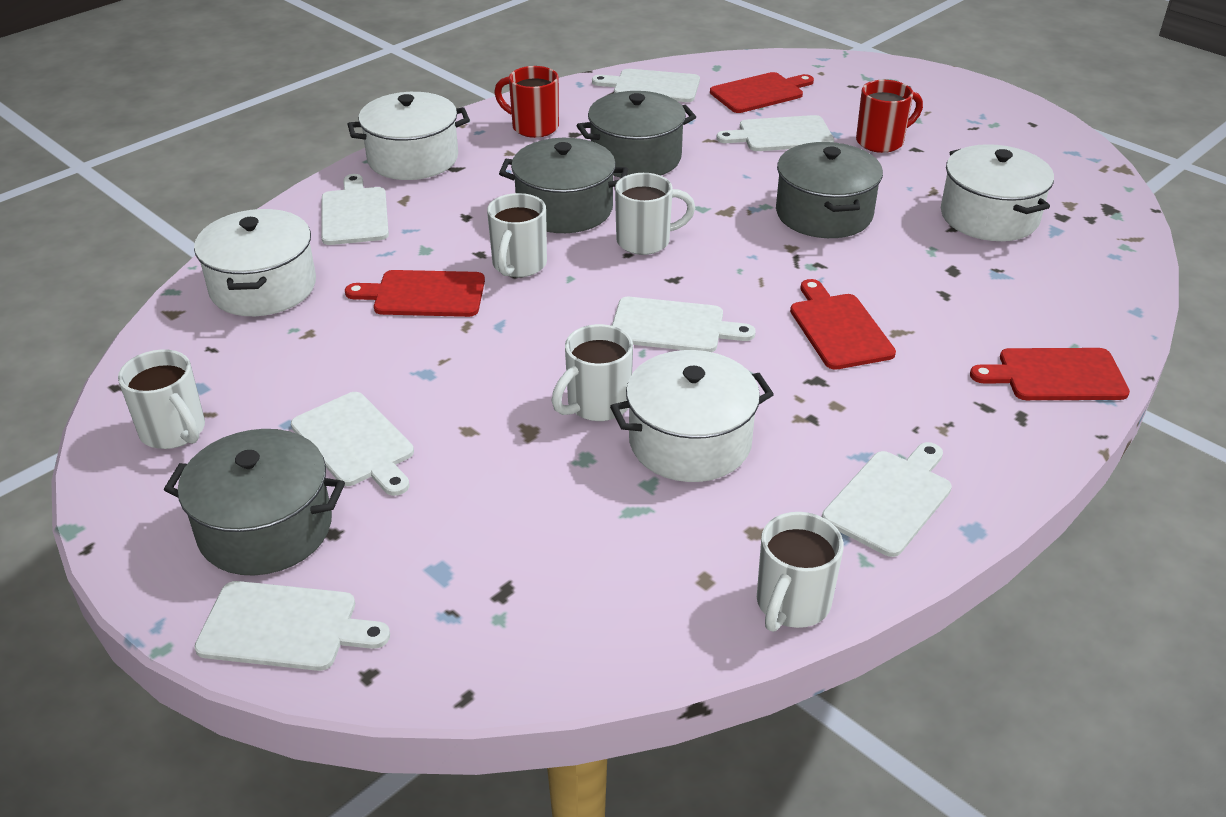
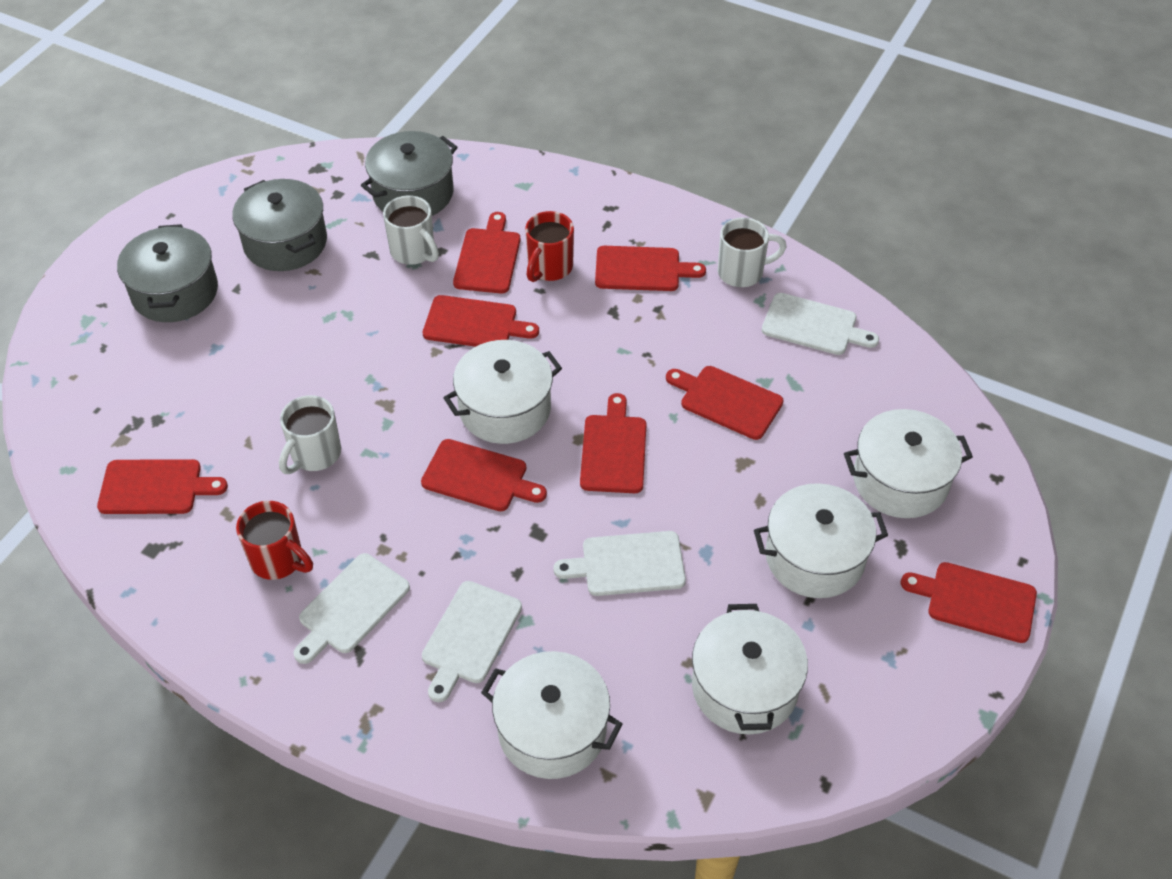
grey pot: 4 -> 3
red cutting board: 4 -> 8
white cutting board: 7 -> 4
white mug: 5 -> 3
white pot: 4 -> 5

